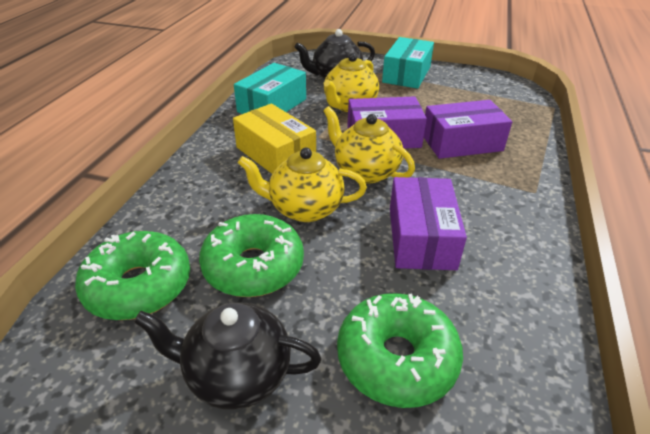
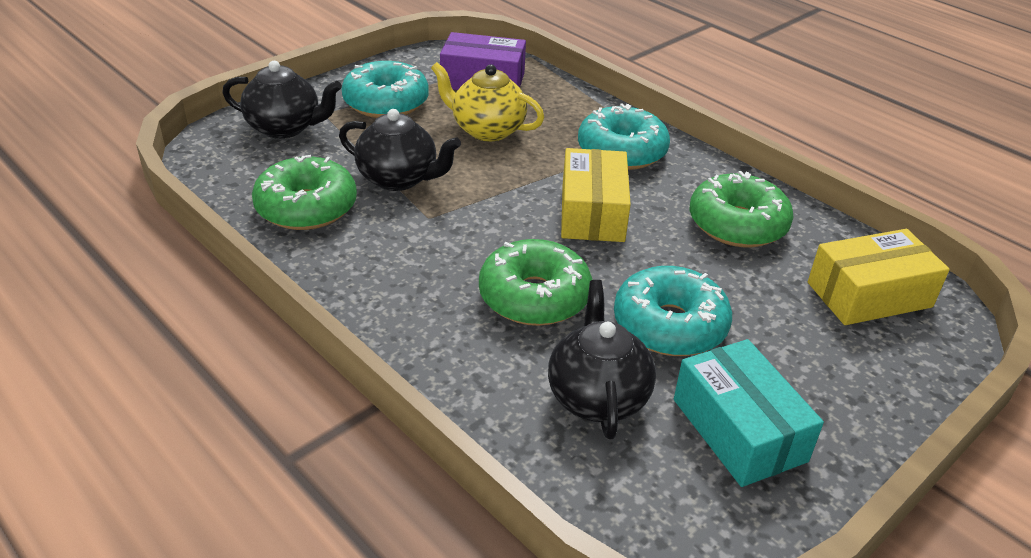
black teapot: 2 -> 3
purple box: 3 -> 1
turquoise box: 2 -> 1
turquoise donut: 0 -> 3
yellow box: 1 -> 2
yellow teapot: 3 -> 1

